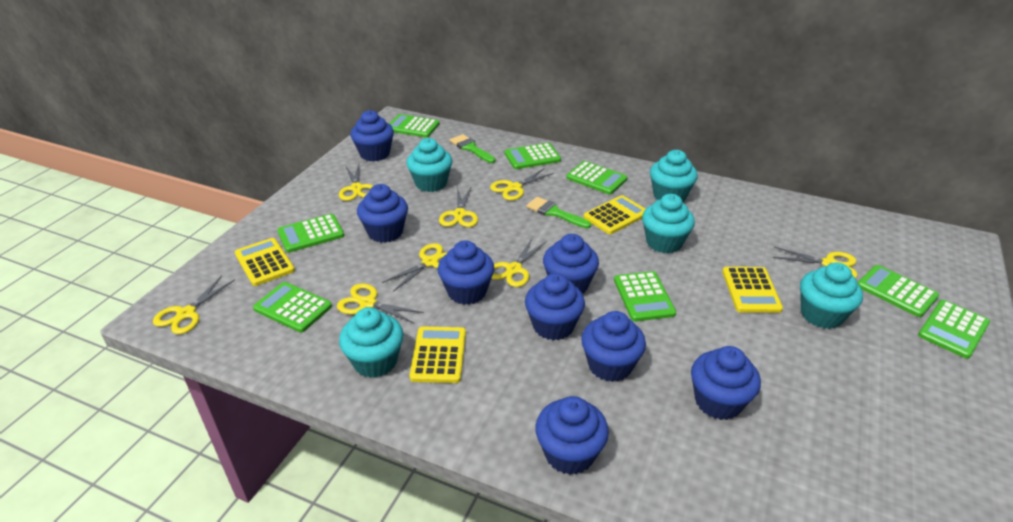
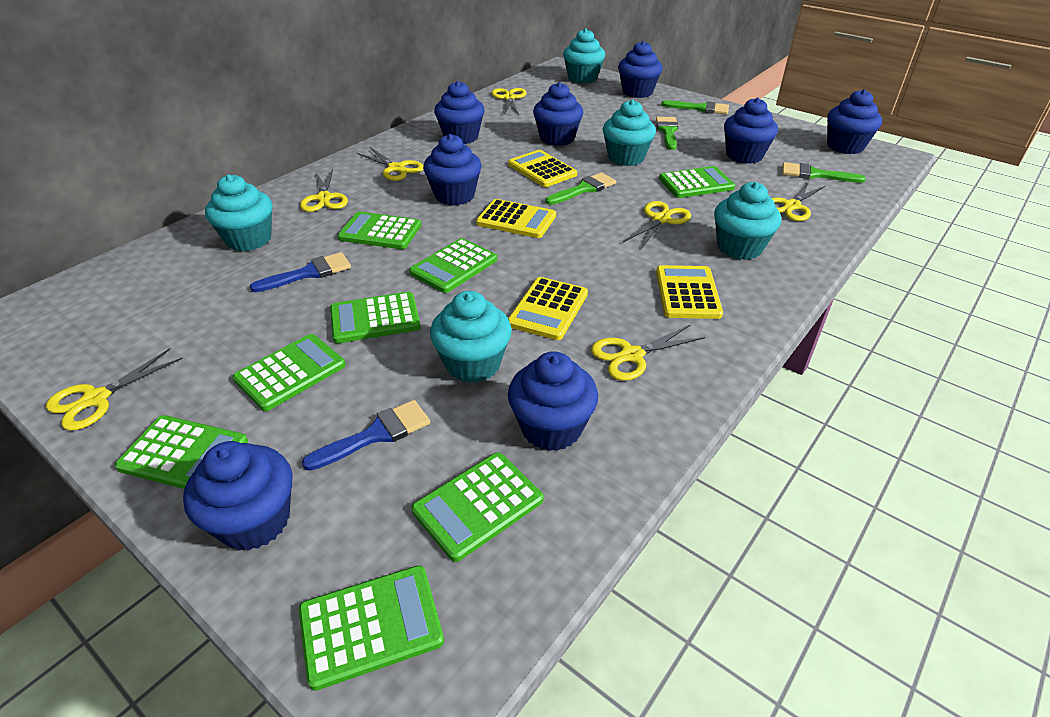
blue brush: 0 -> 2
green brush: 2 -> 4
yellow scissors: 8 -> 7

